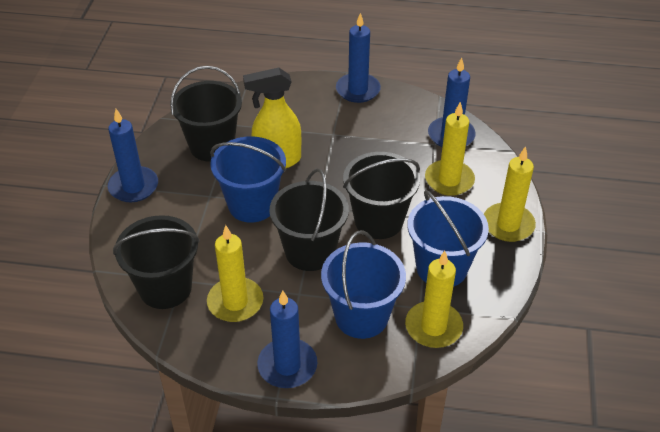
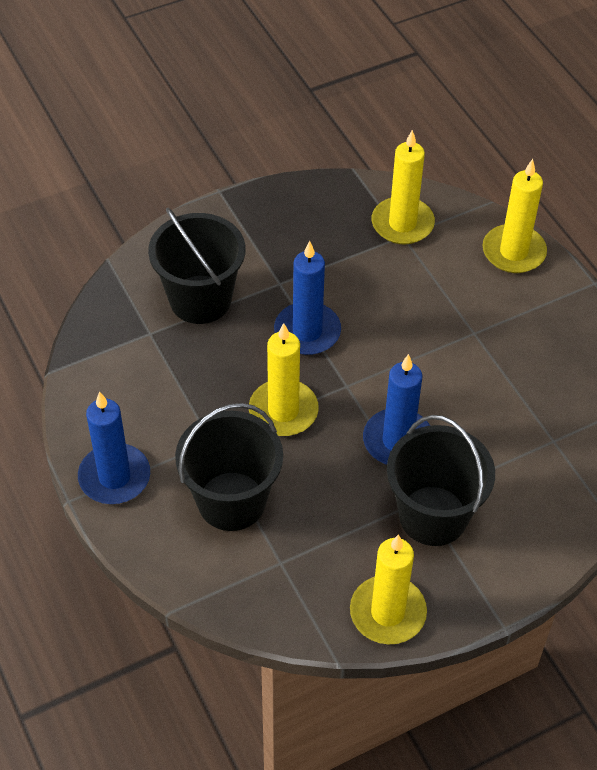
black bucket: 4 -> 3
blue bucket: 3 -> 0
blue candle: 4 -> 3
yellow spray bottle: 1 -> 0

